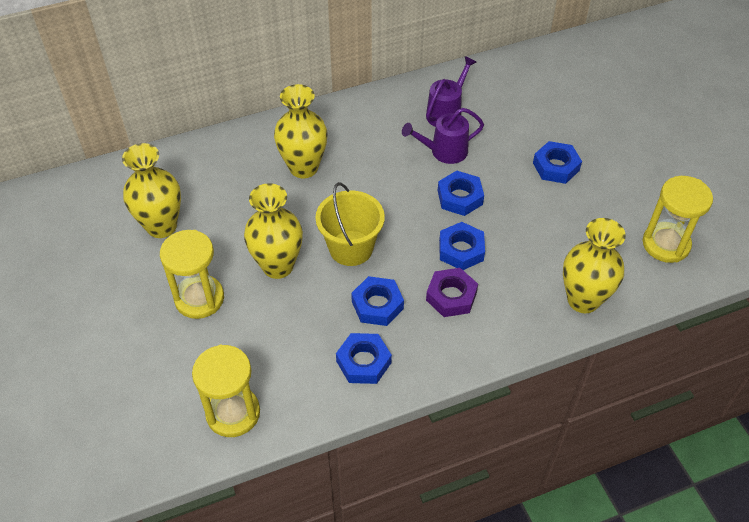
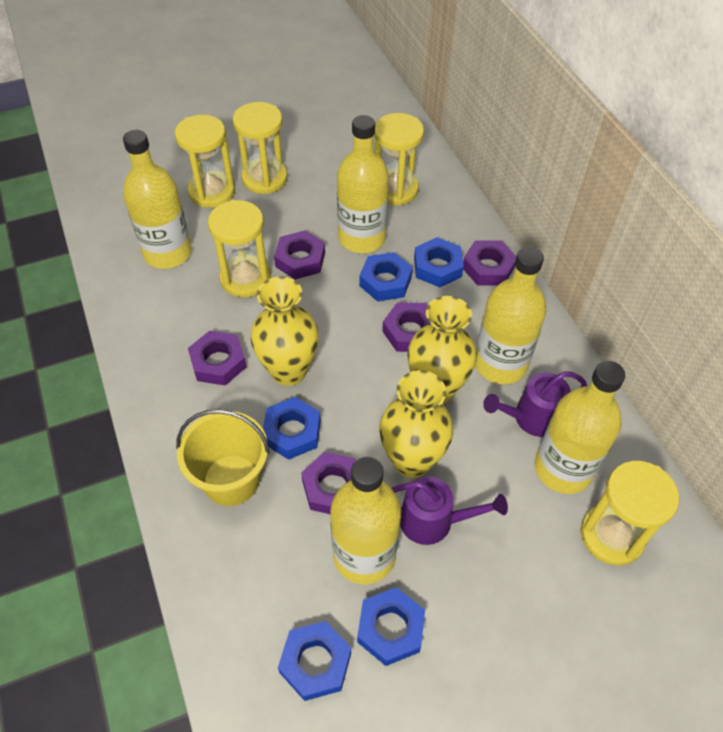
purple nut: 1 -> 5
yellow bottle: 0 -> 5
yellow hourglass: 3 -> 5
yellow vase: 4 -> 3

